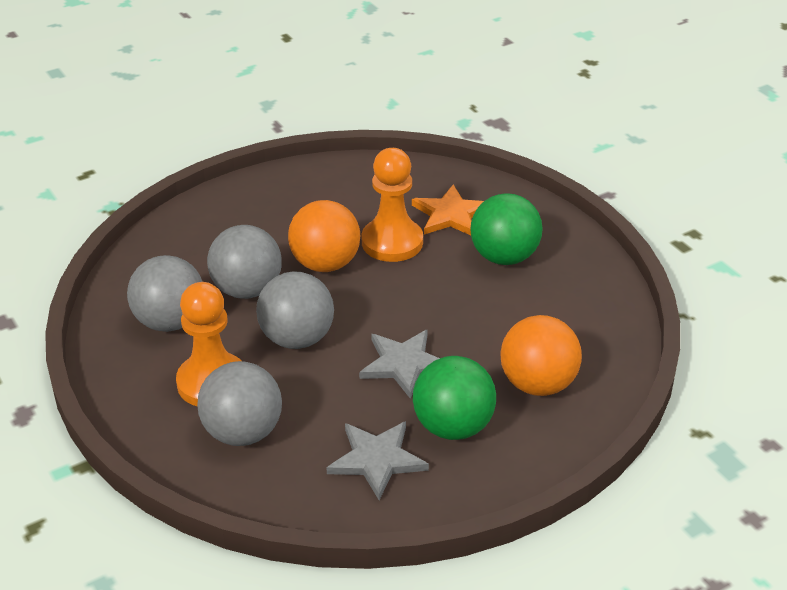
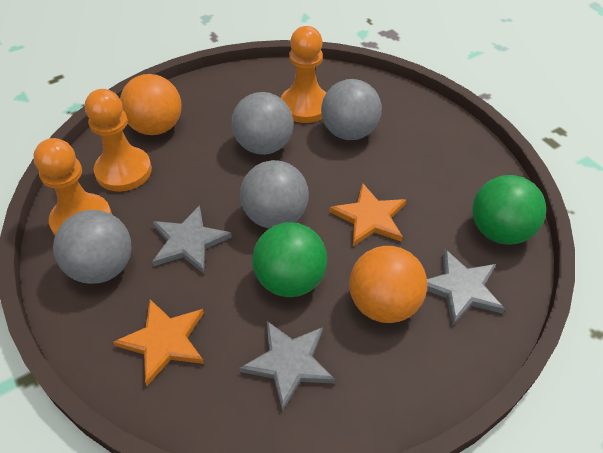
grey star: 2 -> 3
orange pawn: 2 -> 3
orange star: 1 -> 2

